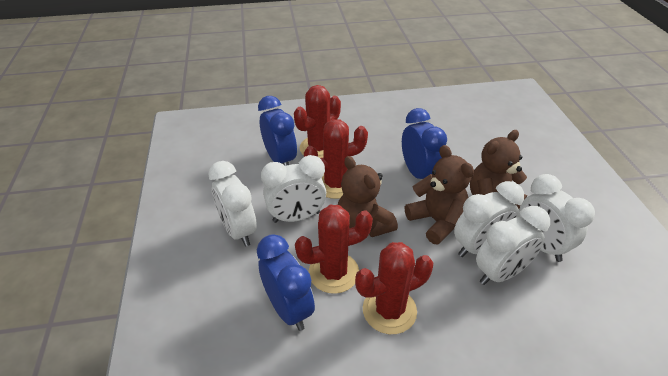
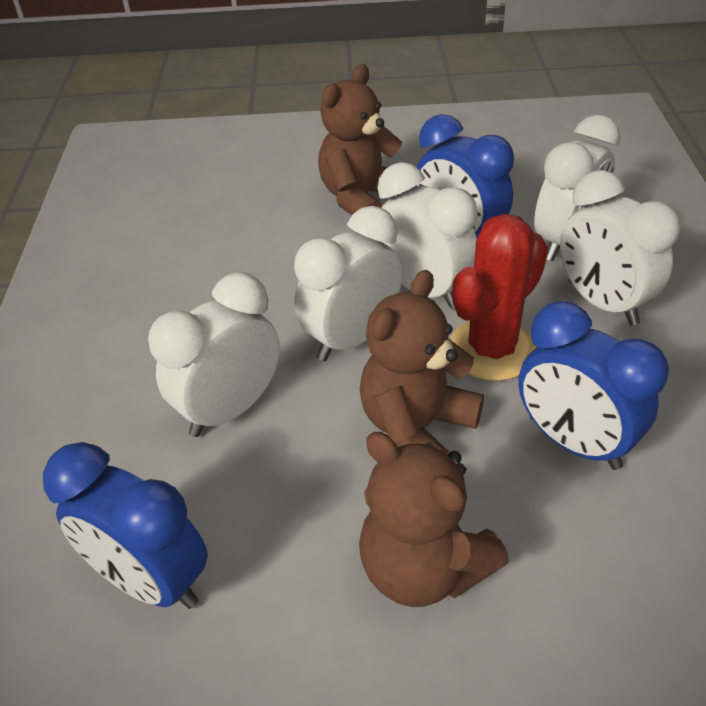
red cactus: 4 -> 1

